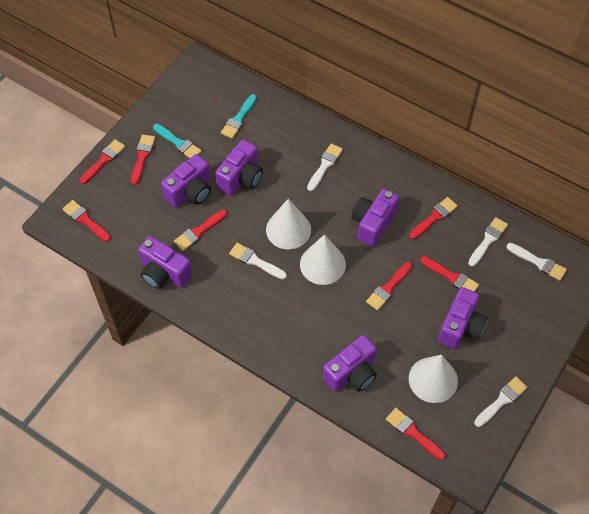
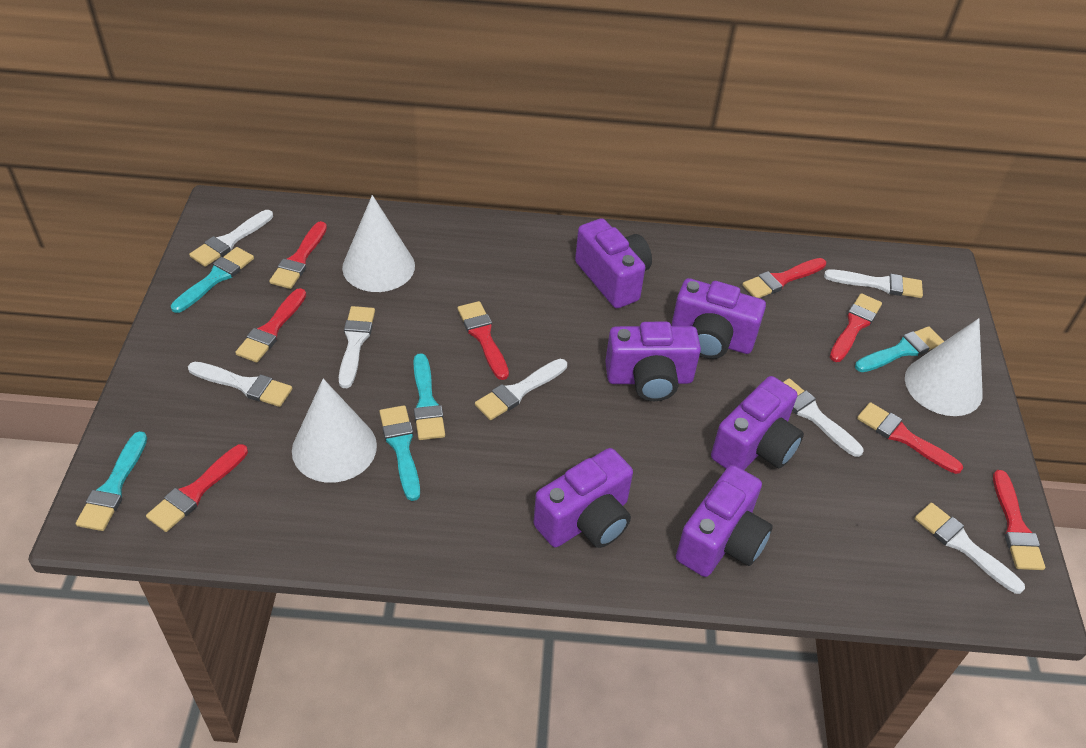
turquoise brush: 2 -> 5
white brush: 5 -> 7

